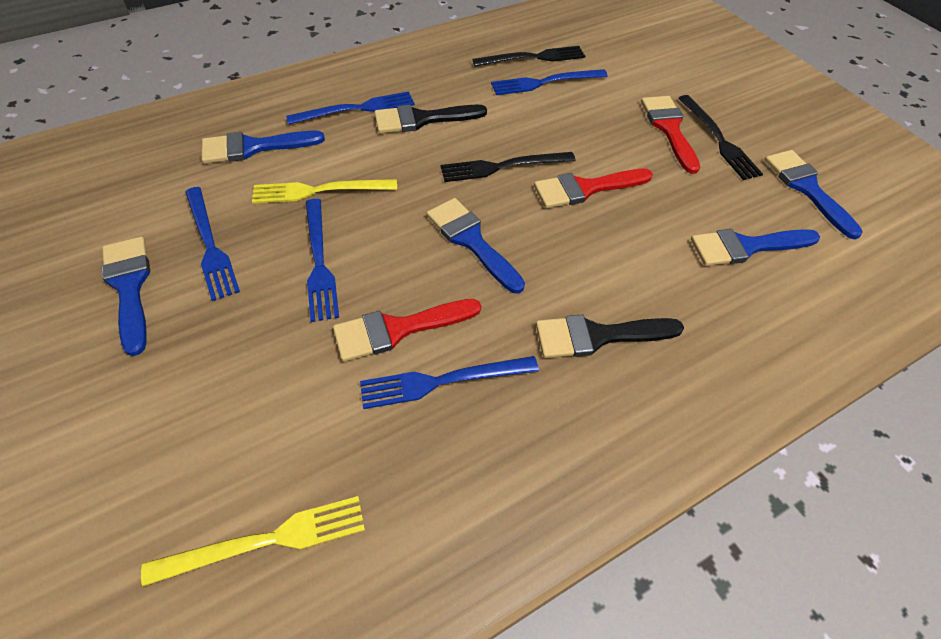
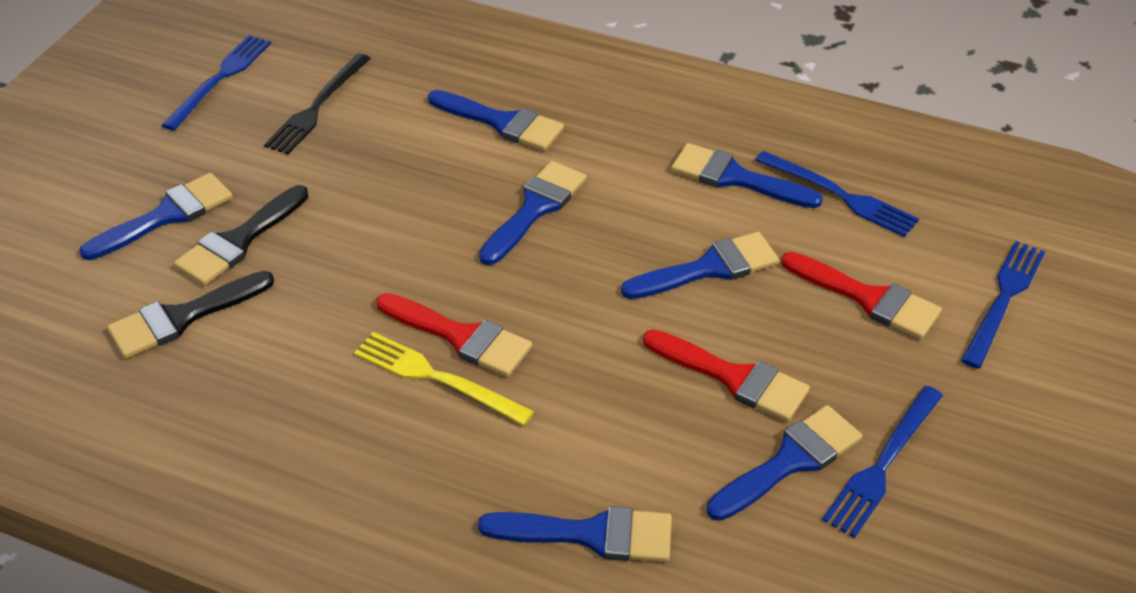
black fork: 3 -> 1
blue brush: 5 -> 7
blue fork: 5 -> 4
yellow fork: 2 -> 1

